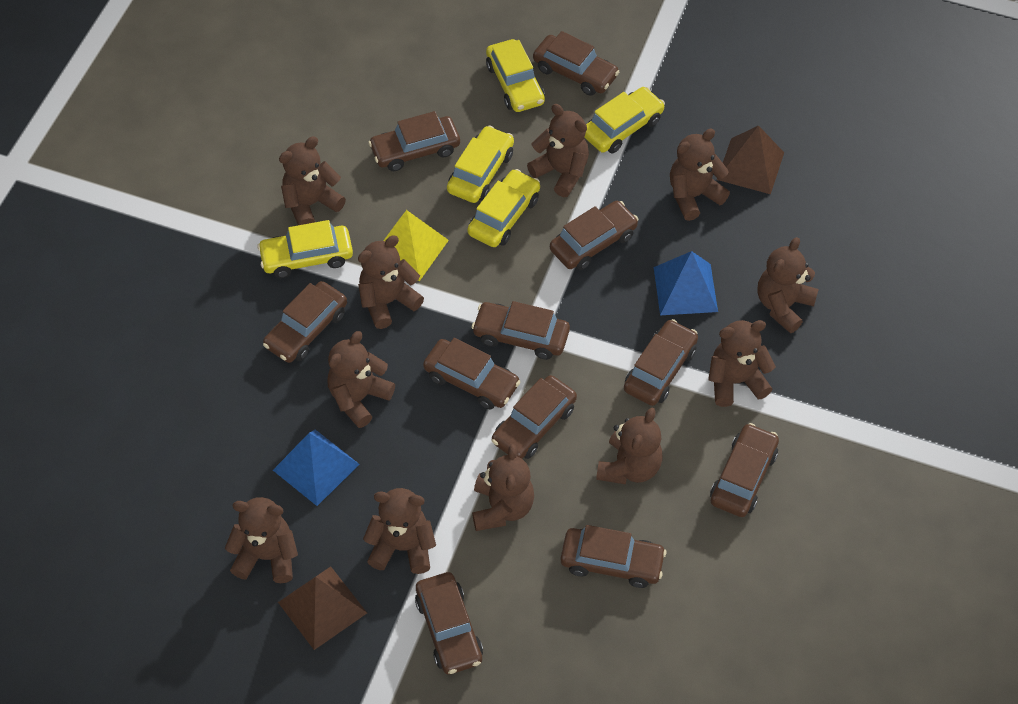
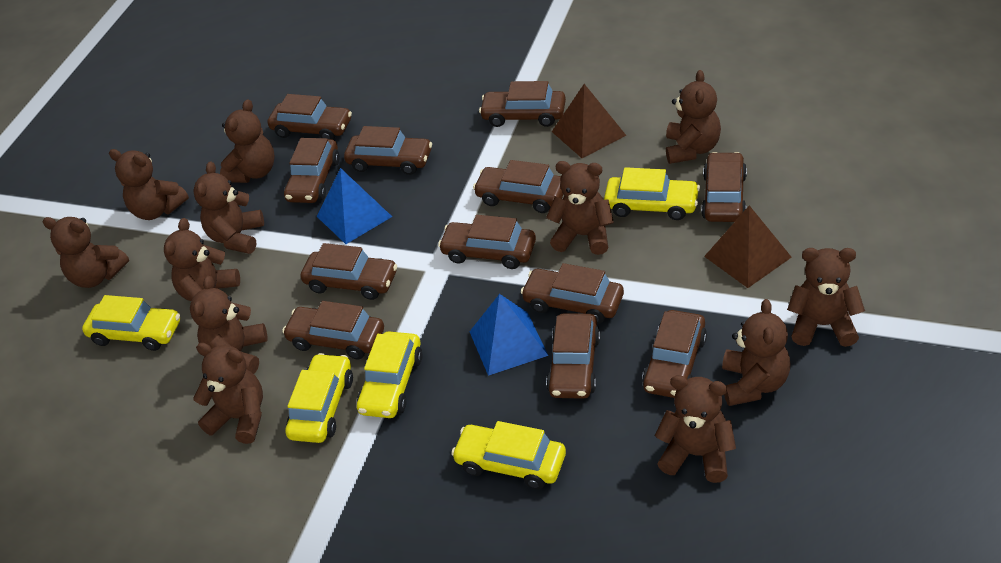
brown car: 11 -> 12
brown teddy bear: 11 -> 12
yellow pyramid: 1 -> 0

